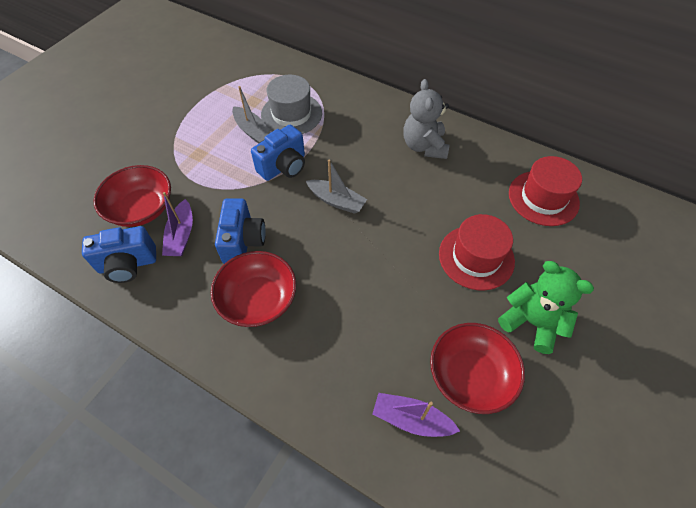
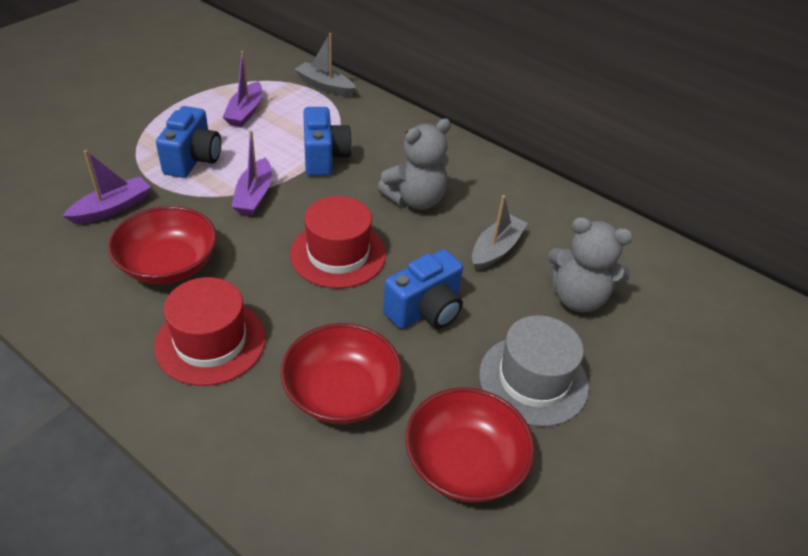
green teddy bear: 1 -> 0
grey teddy bear: 1 -> 2
purple boat: 2 -> 3

